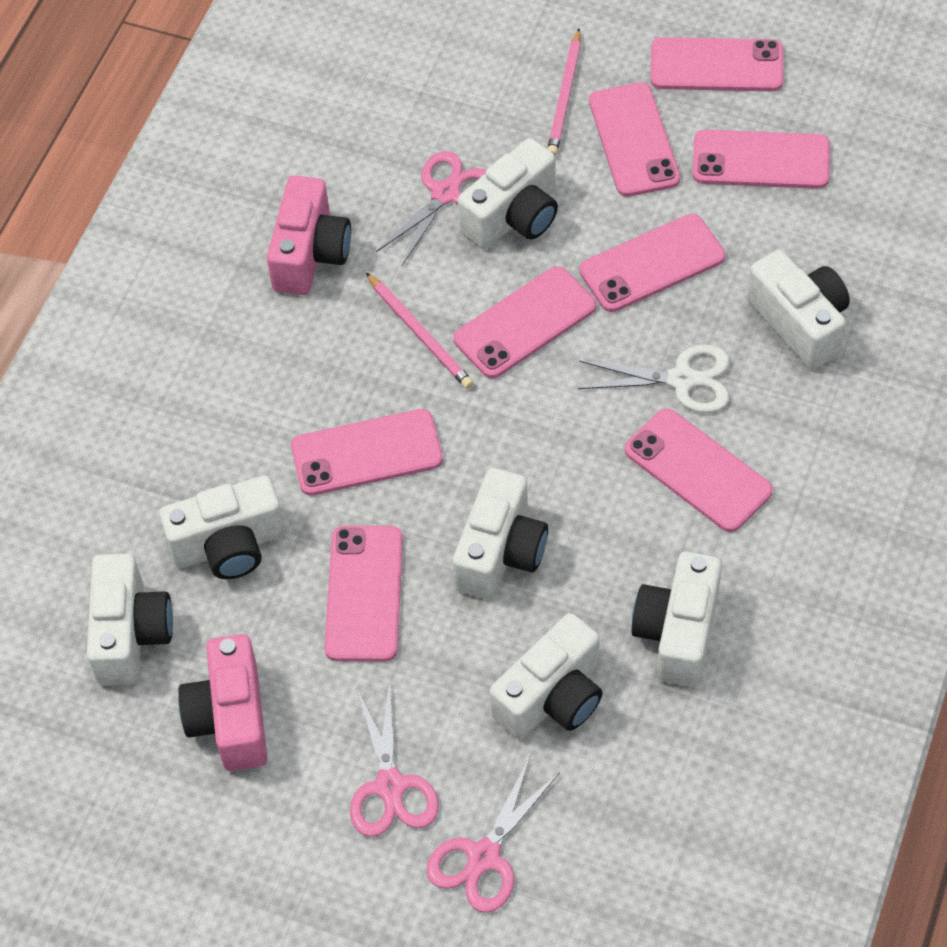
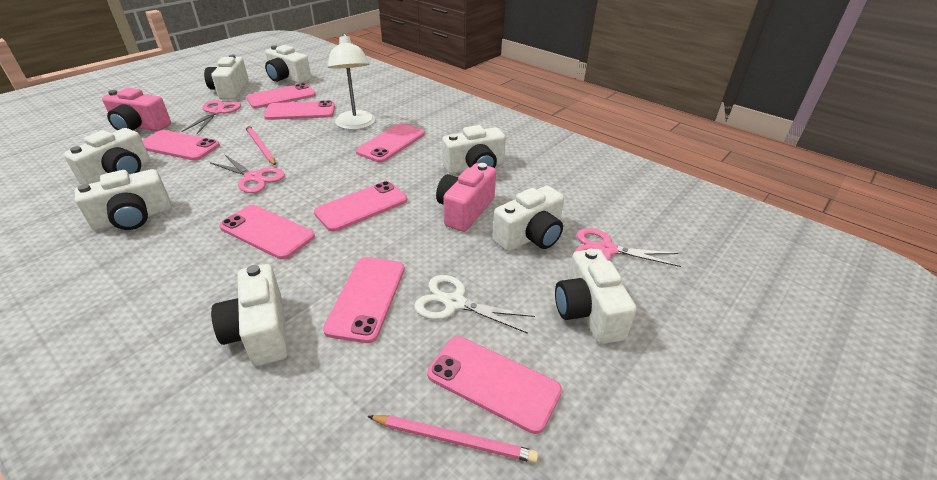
white camera: 7 -> 8
white lamp: 0 -> 1

